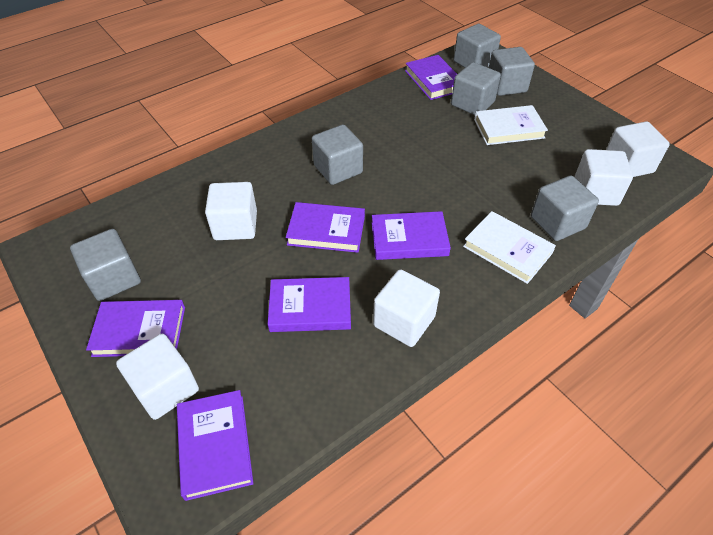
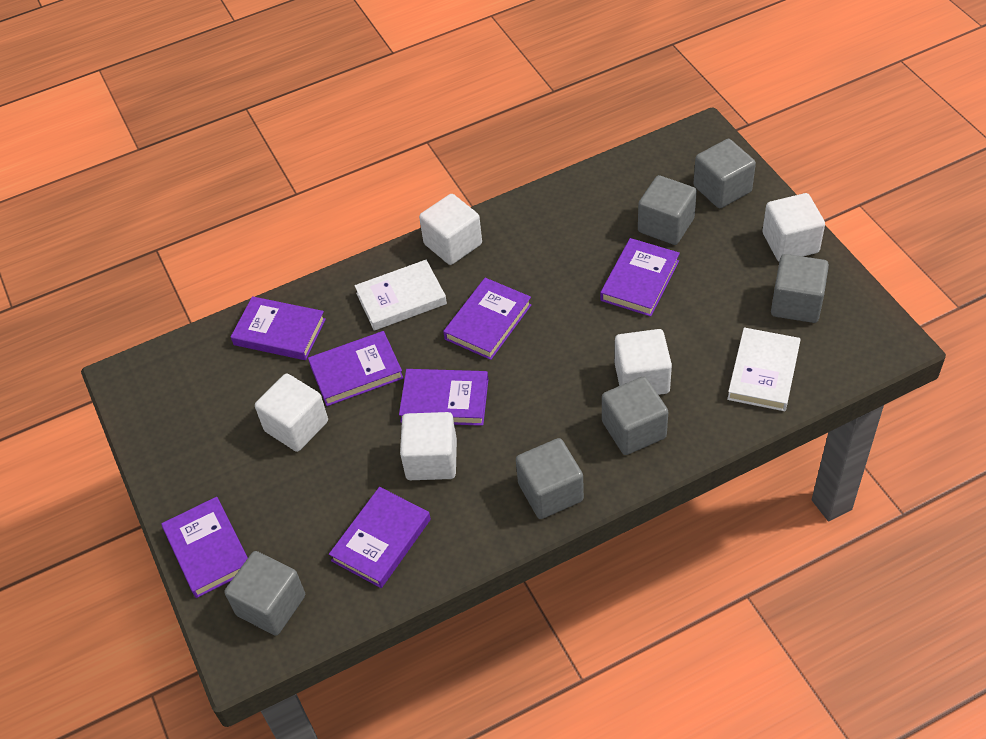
purple book: 6 -> 7

